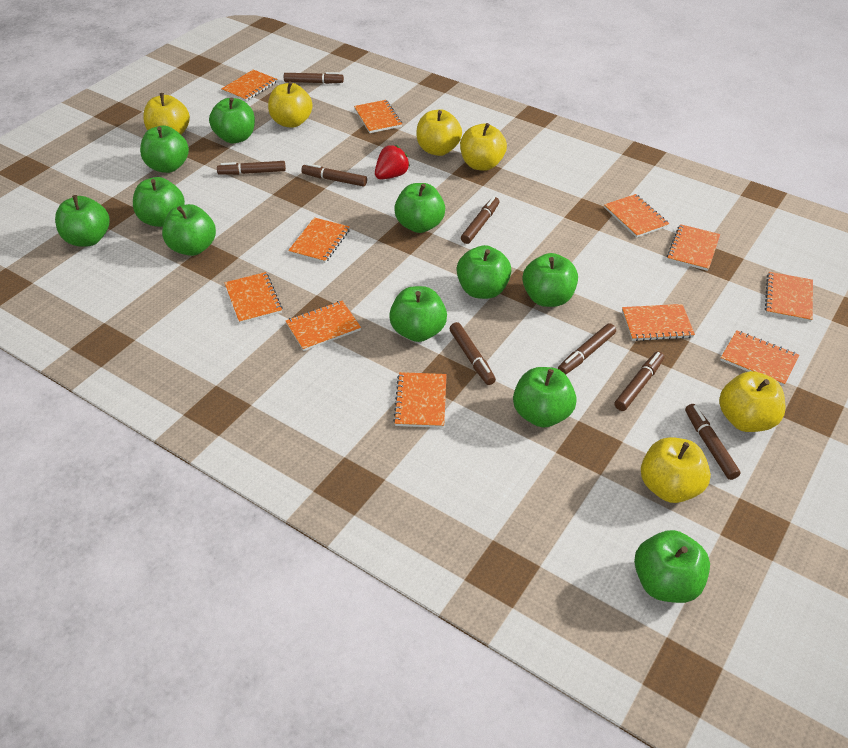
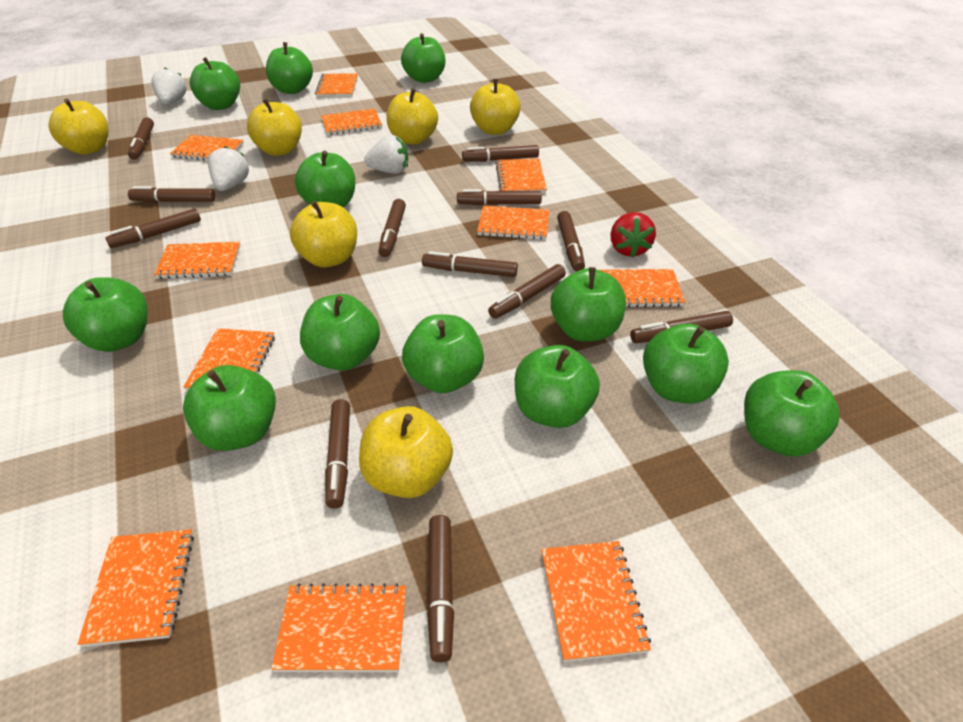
brown marker: 8 -> 12
green apple: 11 -> 12
white strawberry: 0 -> 3

